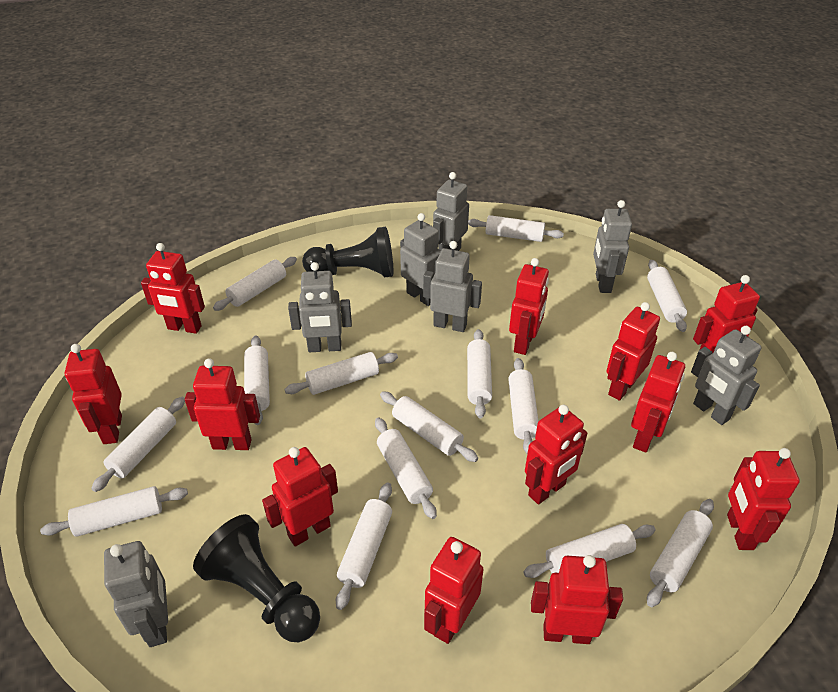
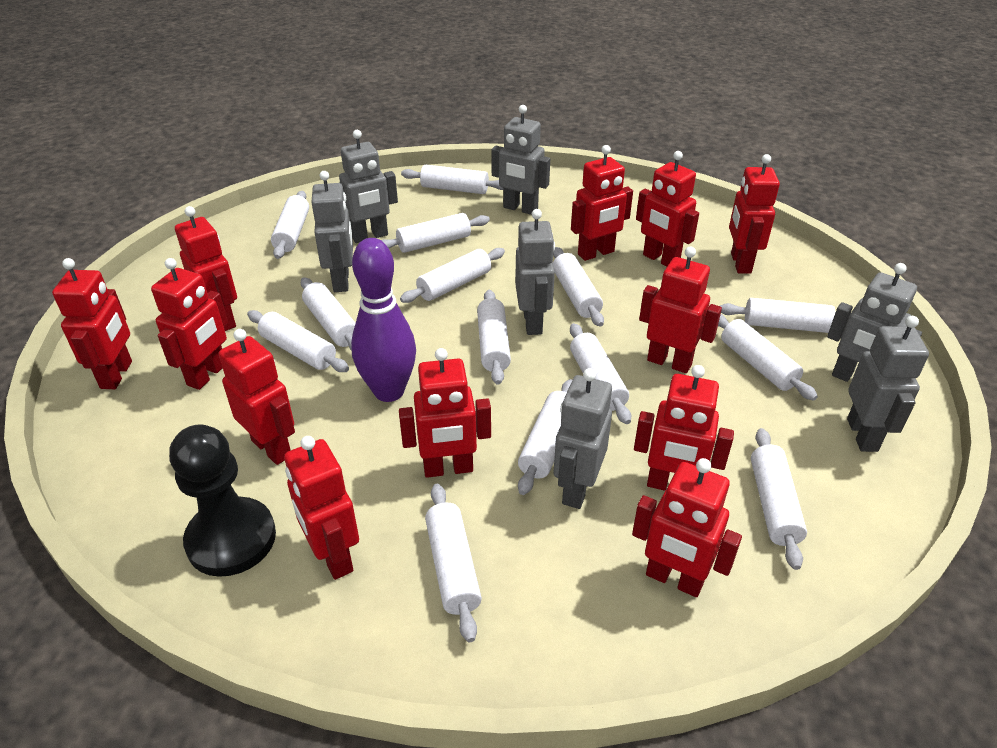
black pawn: 2 -> 1
purple bowling pin: 0 -> 1

